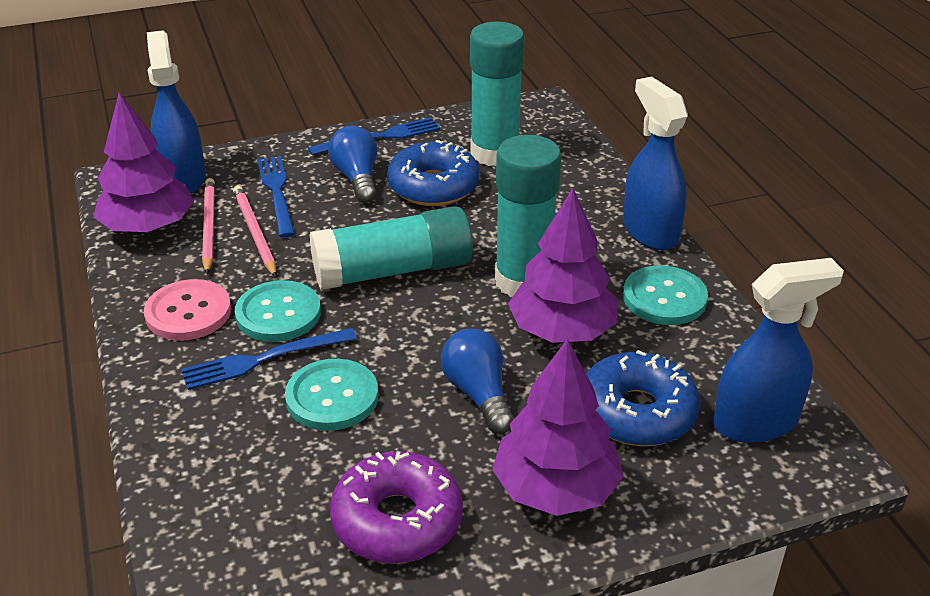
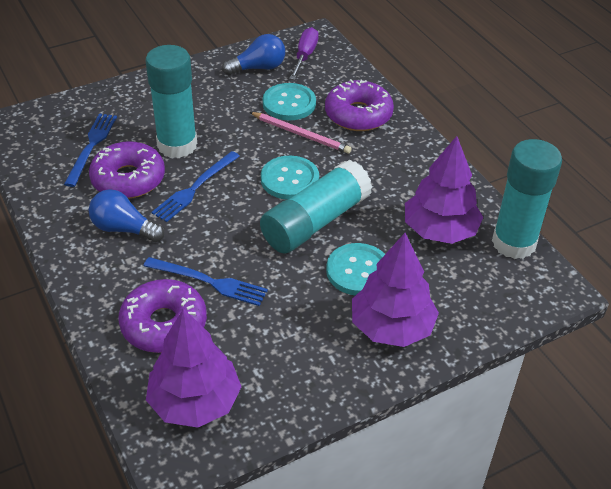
blue donut: 2 -> 0
blue spray bottle: 3 -> 0
pink button: 1 -> 0
pink pencil: 2 -> 1
purple donut: 1 -> 3
purple screwdriver: 0 -> 1

